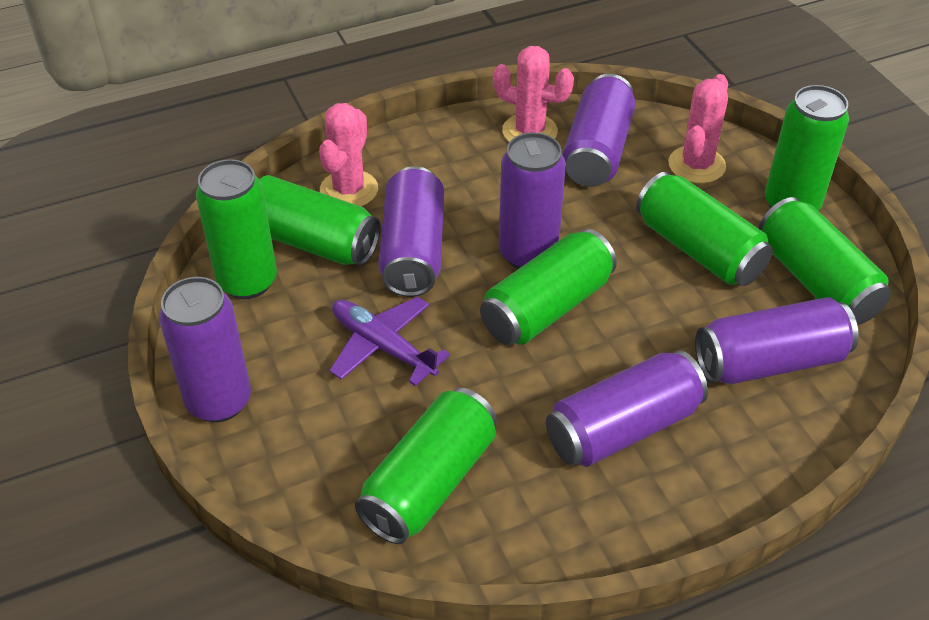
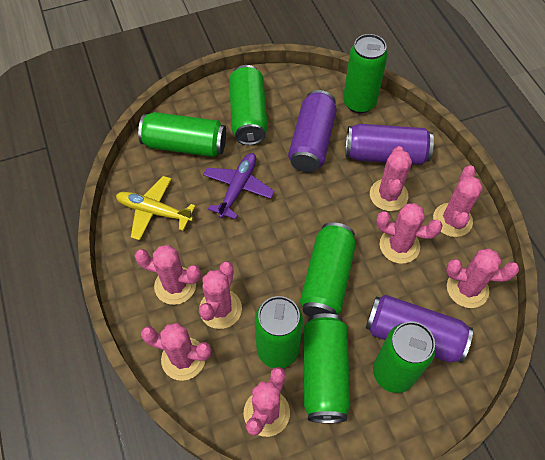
pink cactus: 3 -> 8
purple can: 6 -> 3
yellow plane: 0 -> 1

